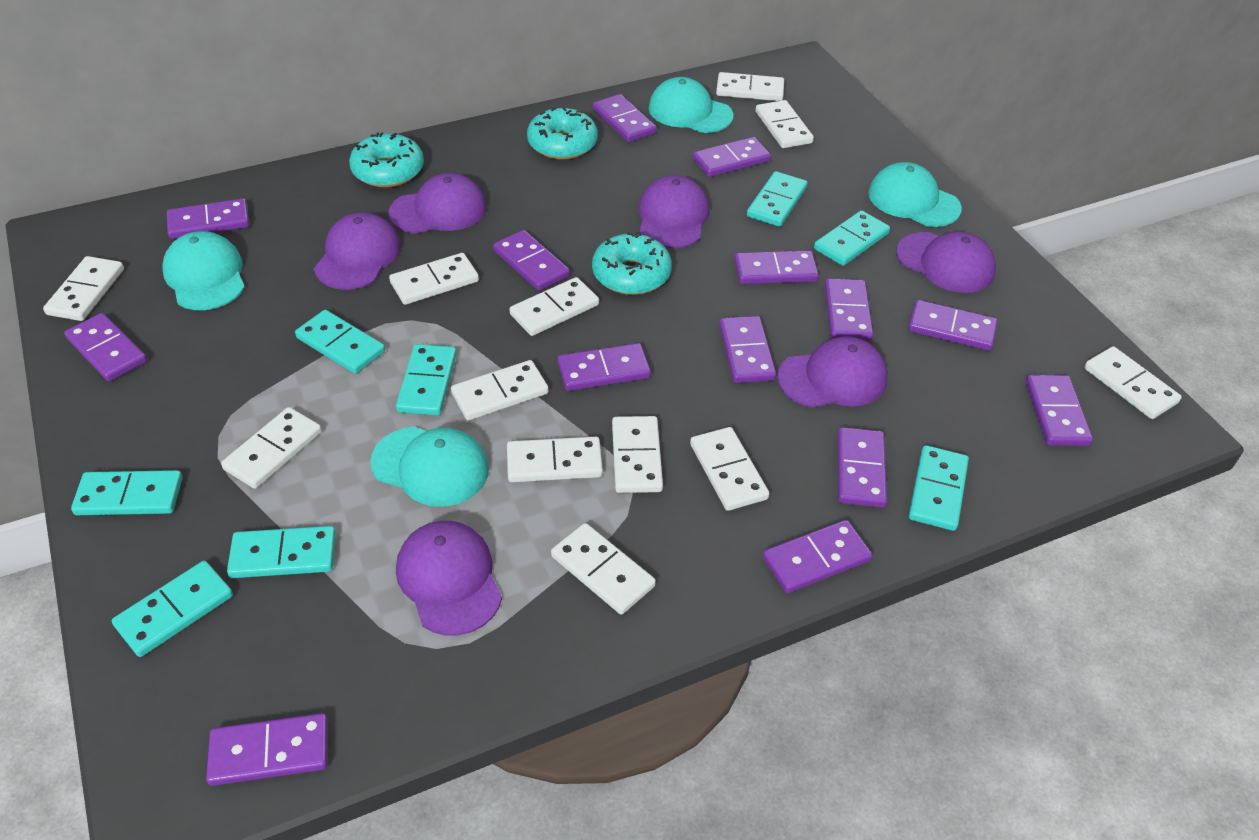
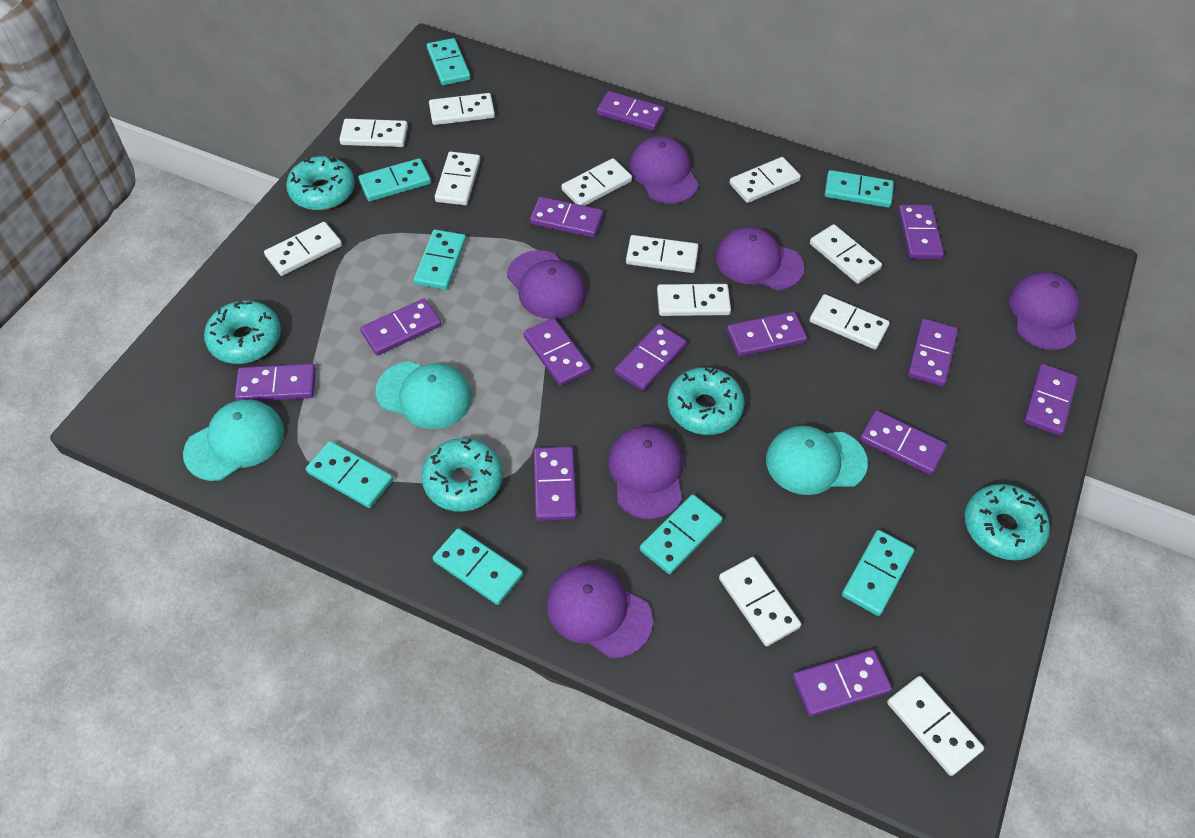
purple domino: 14 -> 13
turquoise cap: 4 -> 3
turquoise donut: 3 -> 5

